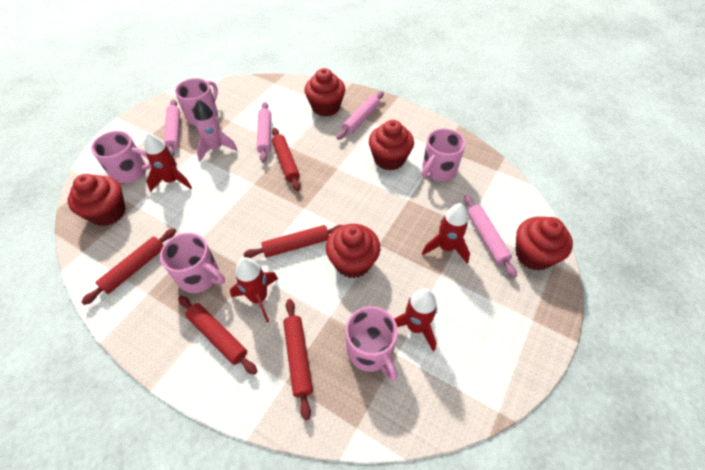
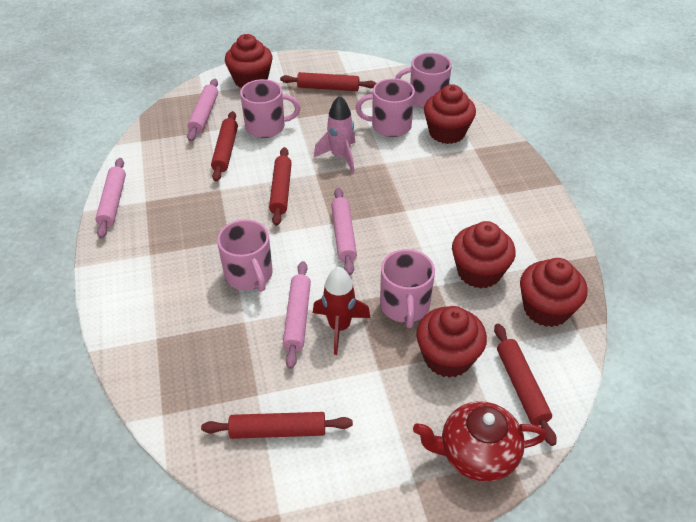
red rocket: 4 -> 1
red teapot: 0 -> 1

